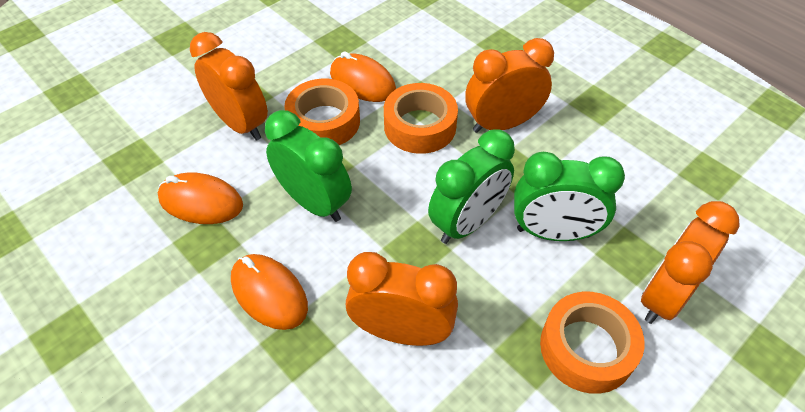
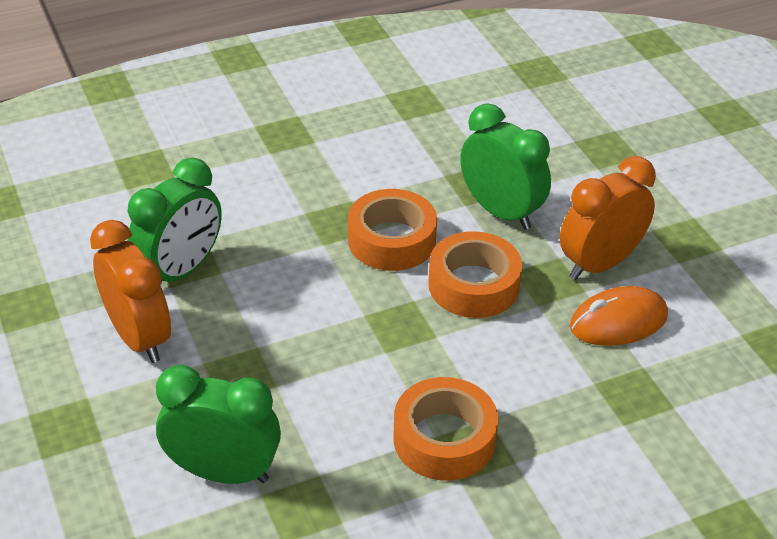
orange clock: 4 -> 2
orange mouse: 3 -> 1

